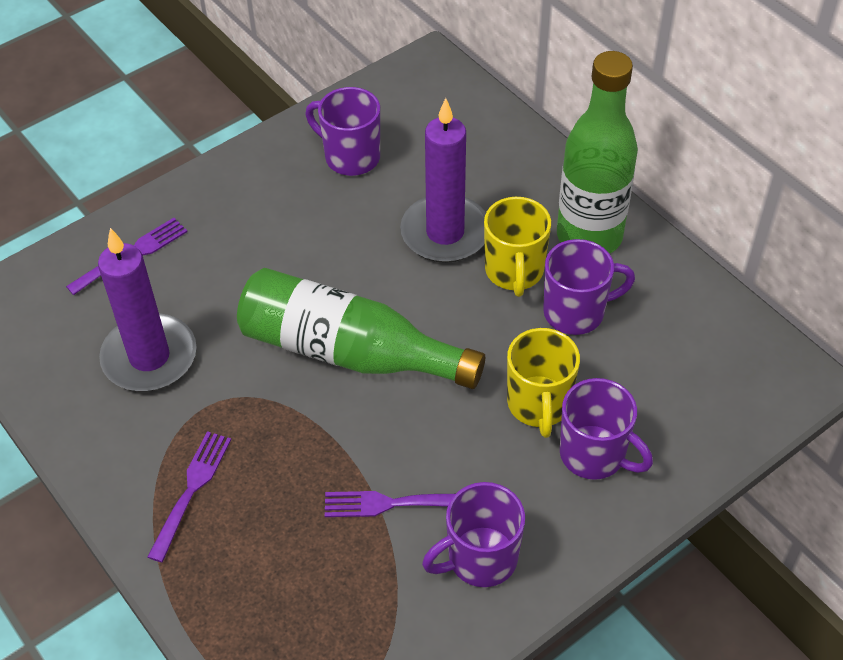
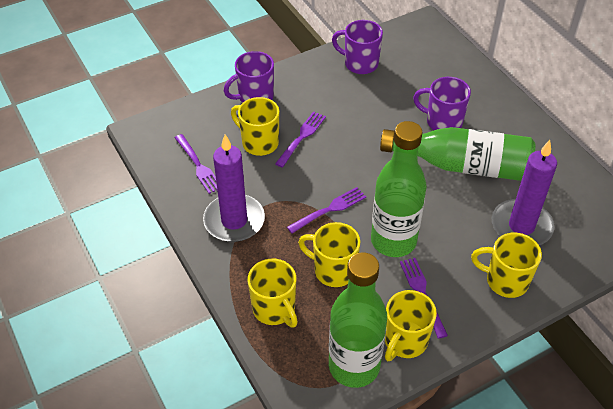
green bottle: 2 -> 3
purple fork: 3 -> 4
purple mug: 4 -> 3
yellow mug: 2 -> 5

